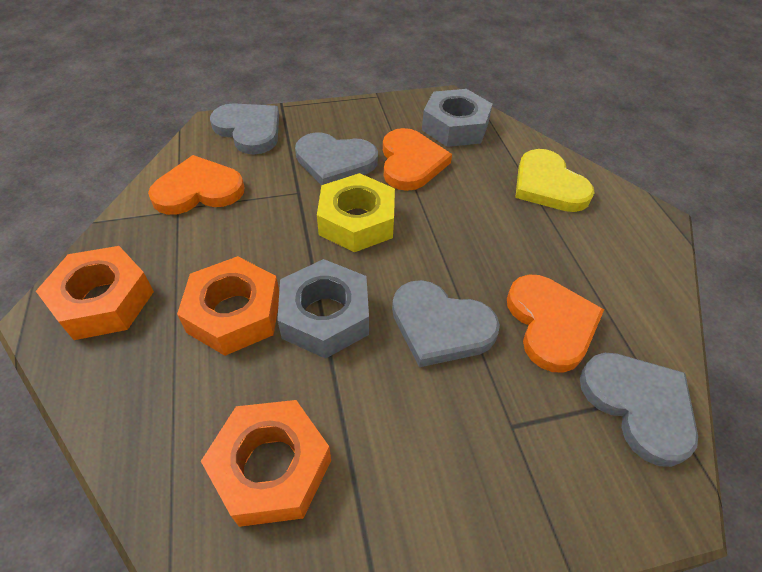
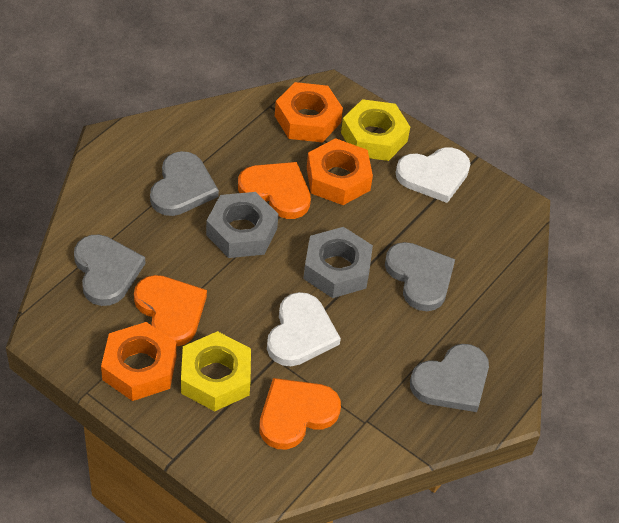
white heart: 0 -> 2
yellow heart: 1 -> 0
yellow nut: 1 -> 2

